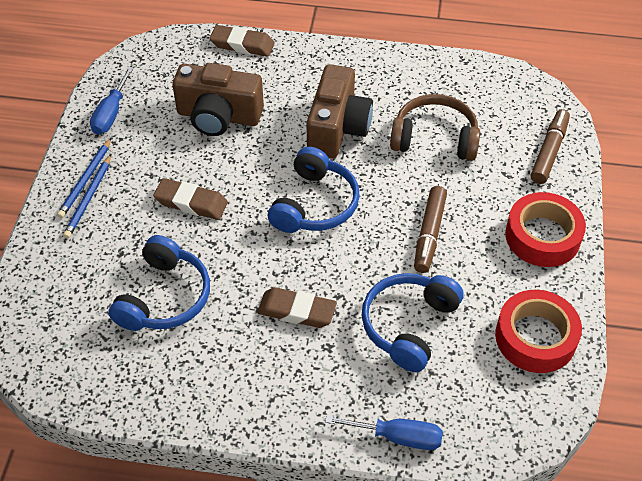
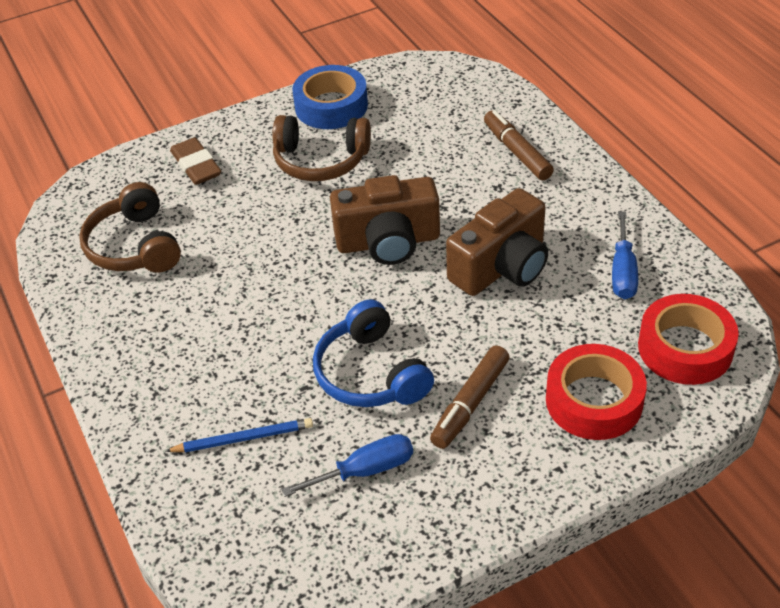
blue headphones: 3 -> 1
blue pencil: 2 -> 1
blue tape: 0 -> 1
brown eraser: 3 -> 1
brown headphones: 1 -> 2

